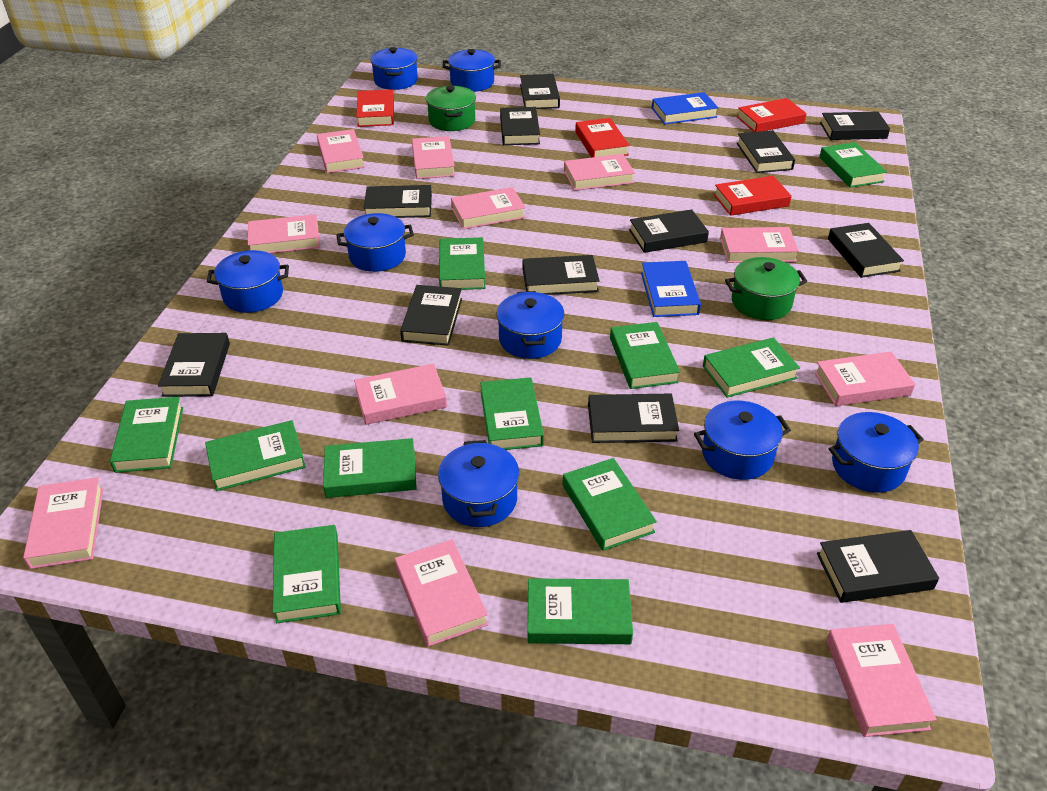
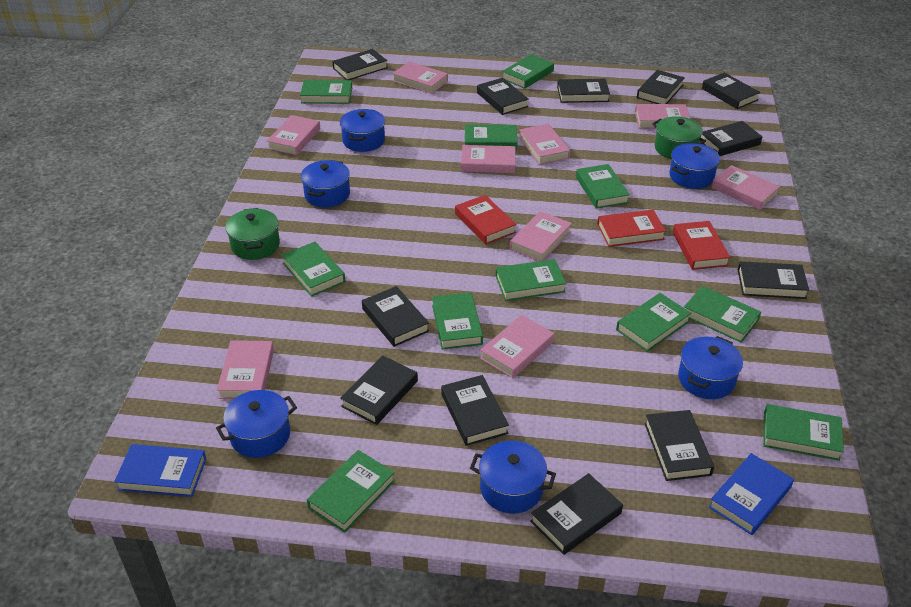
blue pot: 8 -> 6
pink book: 11 -> 9
red book: 4 -> 3

